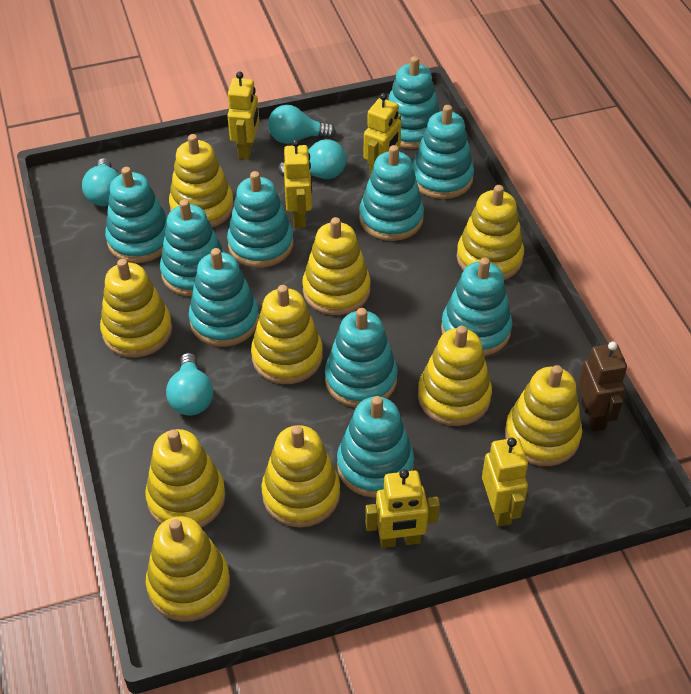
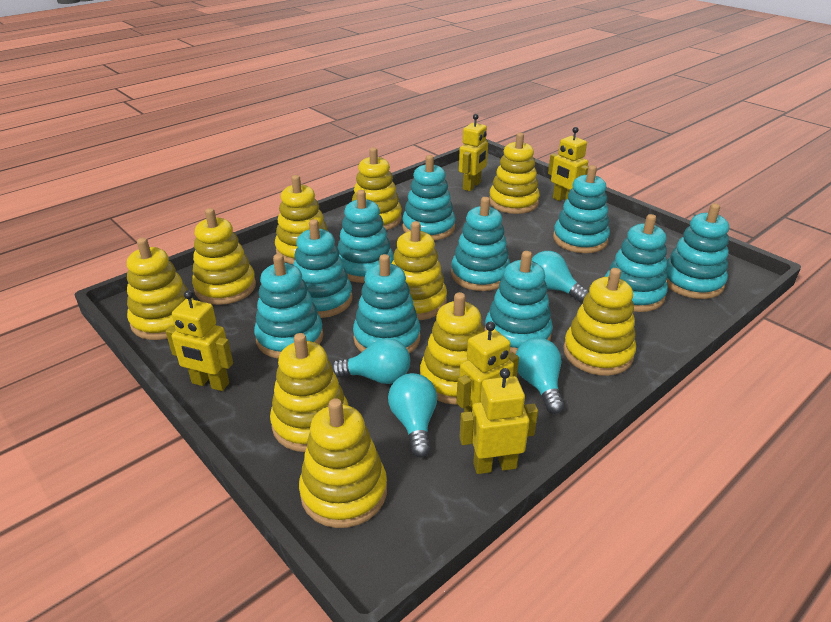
brown robot: 1 -> 0

